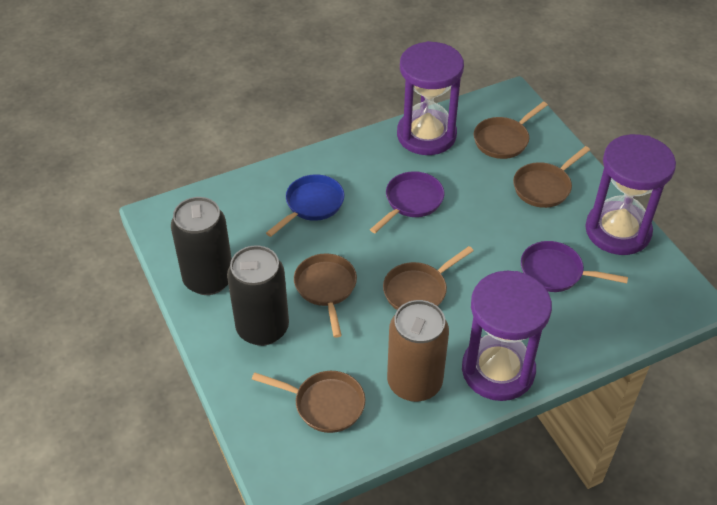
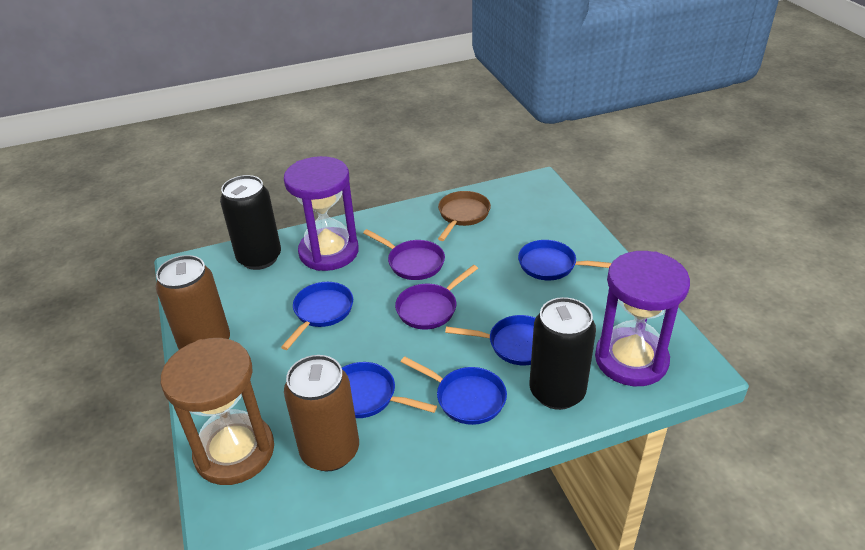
blue pan: 1 -> 5
brown can: 1 -> 2
brown hourglass: 0 -> 1
brown pan: 5 -> 1
purple hourglass: 3 -> 2

